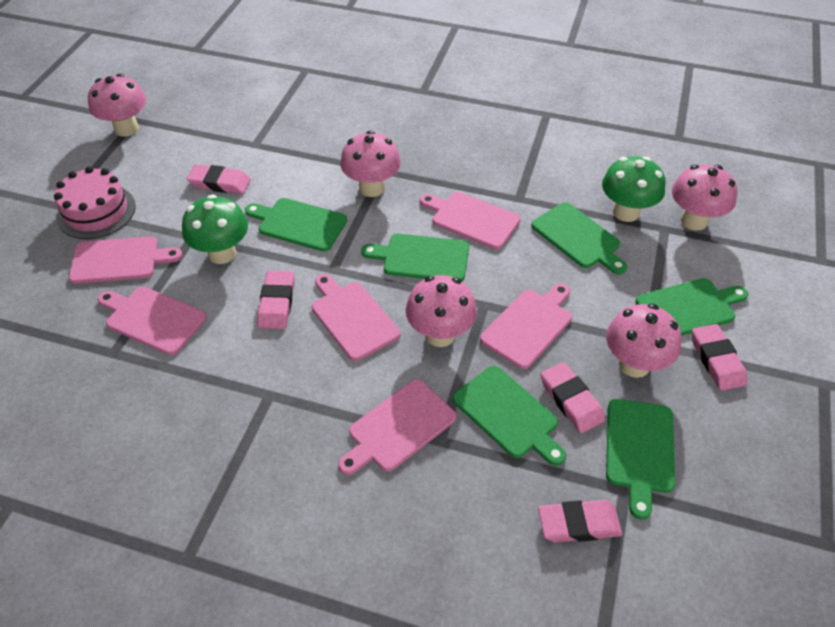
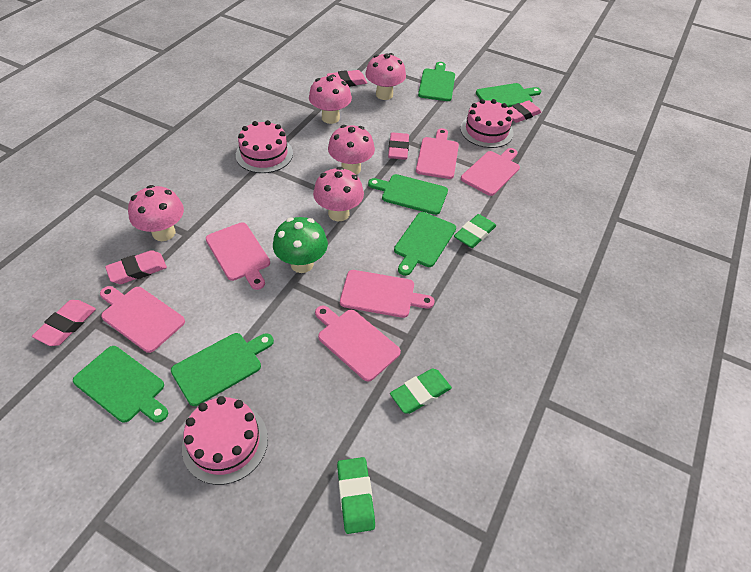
green eraser: 0 -> 3
green mushroom: 2 -> 1
pink cake: 1 -> 3

